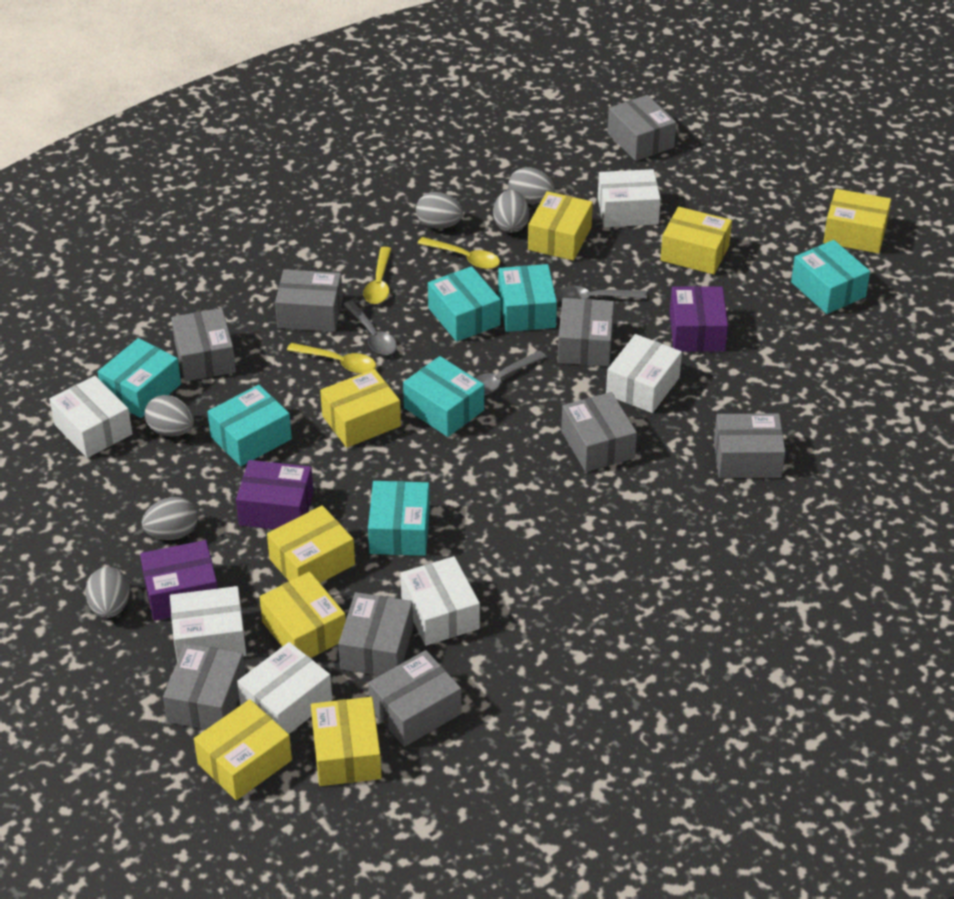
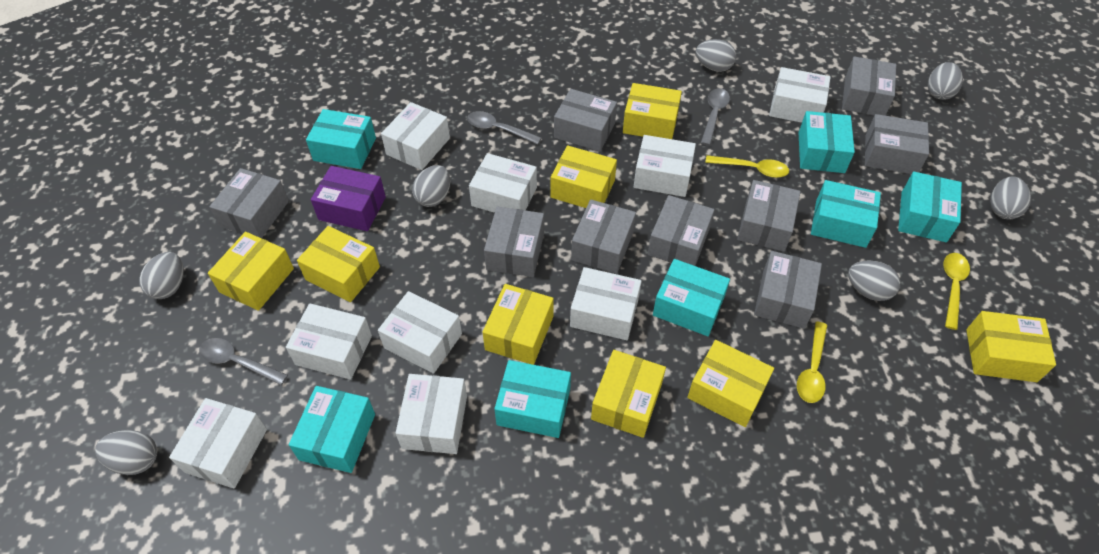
grey egg: 6 -> 7
purple box: 3 -> 1
white box: 6 -> 9

